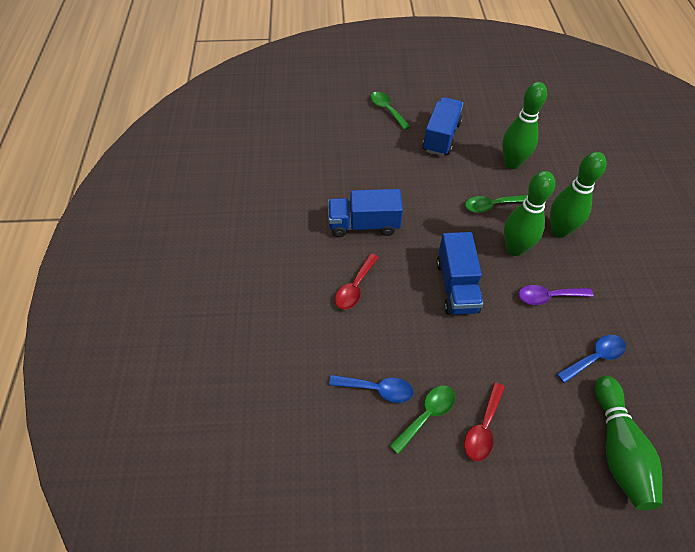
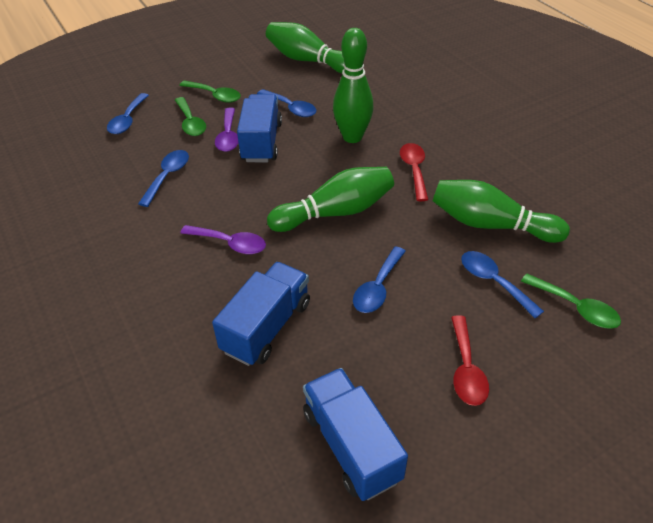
blue spoon: 2 -> 5
purple spoon: 1 -> 2

